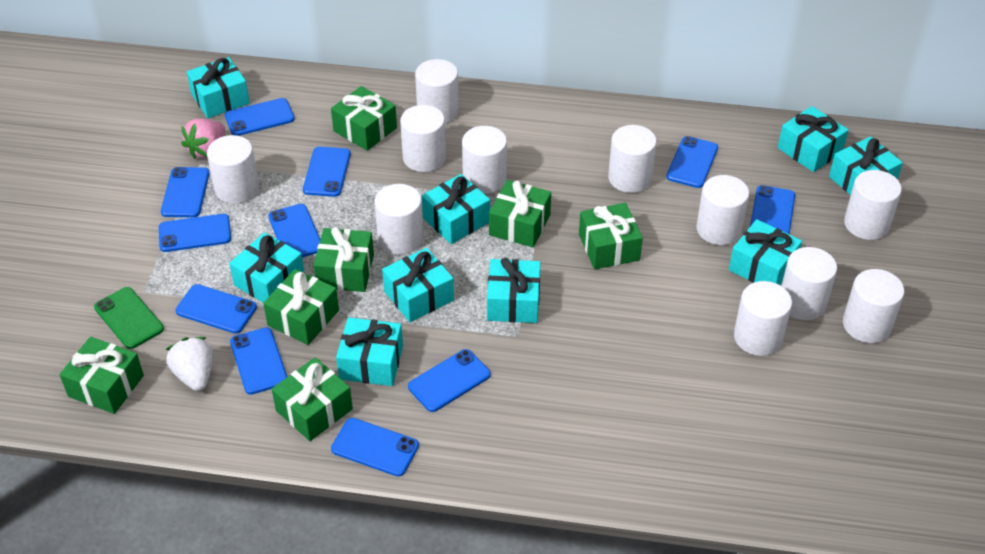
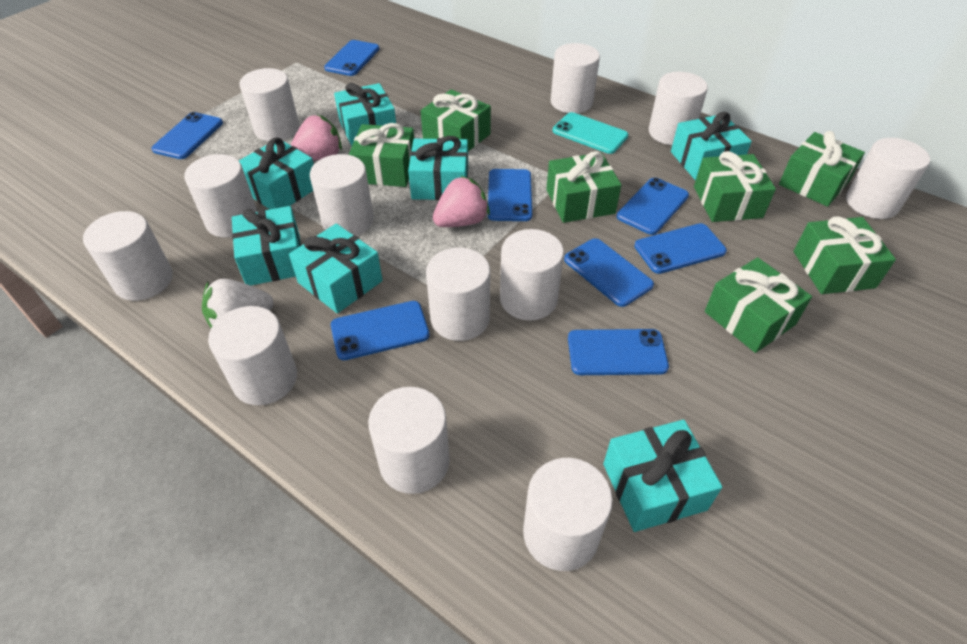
blue phone: 11 -> 8
green phone: 1 -> 0
pink strawberry: 1 -> 2
turquoise gift: 9 -> 7
turquoise phone: 0 -> 1
white cylinder: 11 -> 12

